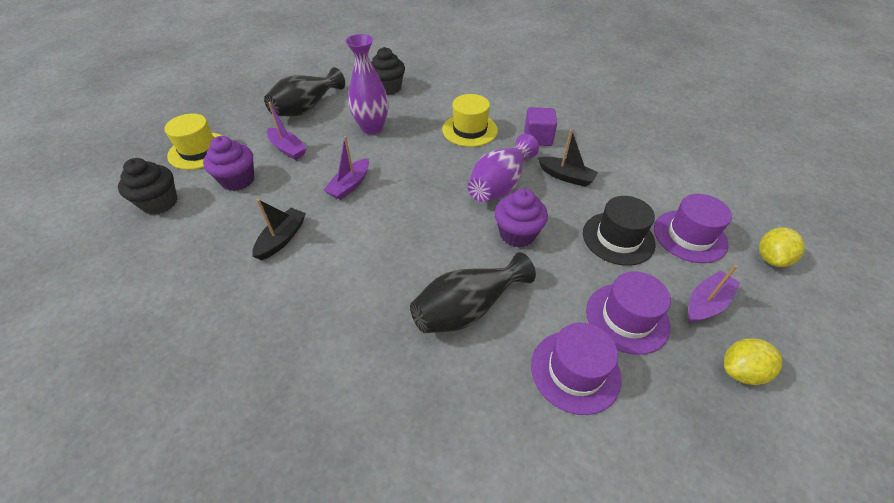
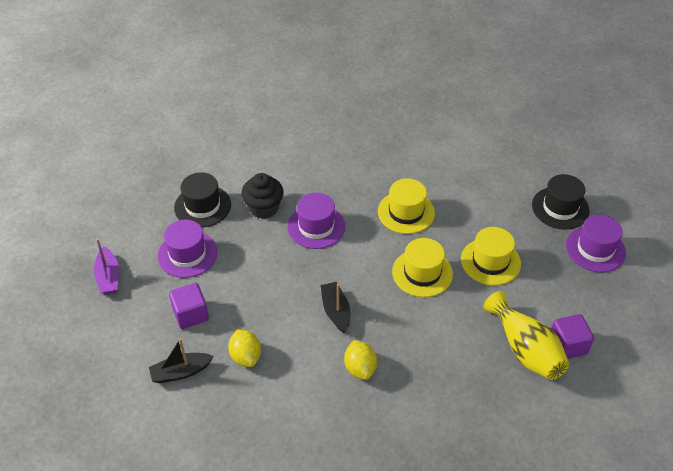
black cupcake: 2 -> 1
black hat: 1 -> 2
black vase: 2 -> 0
purple boat: 3 -> 1
purple cube: 1 -> 2
purple cupcake: 2 -> 0
purple vase: 2 -> 0
yellow hat: 2 -> 3
yellow vase: 0 -> 1

